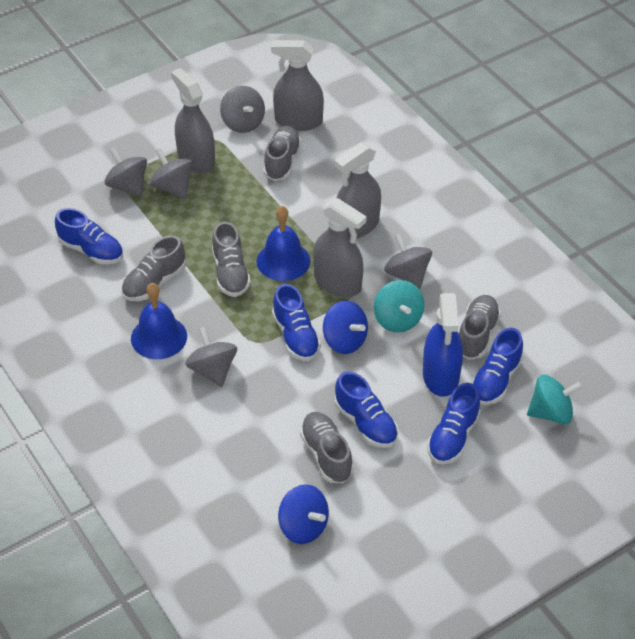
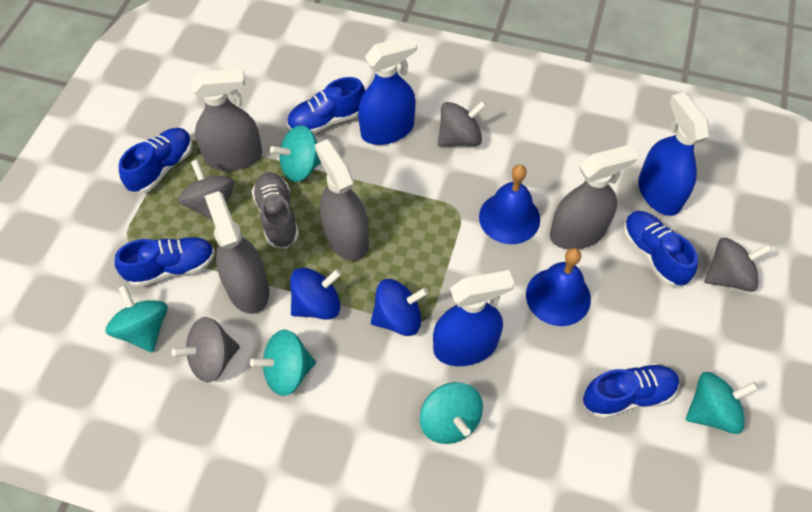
blue spray bottle: 1 -> 3
grey shoe: 5 -> 1
grey spinning top: 5 -> 4
turquoise spinning top: 2 -> 5

